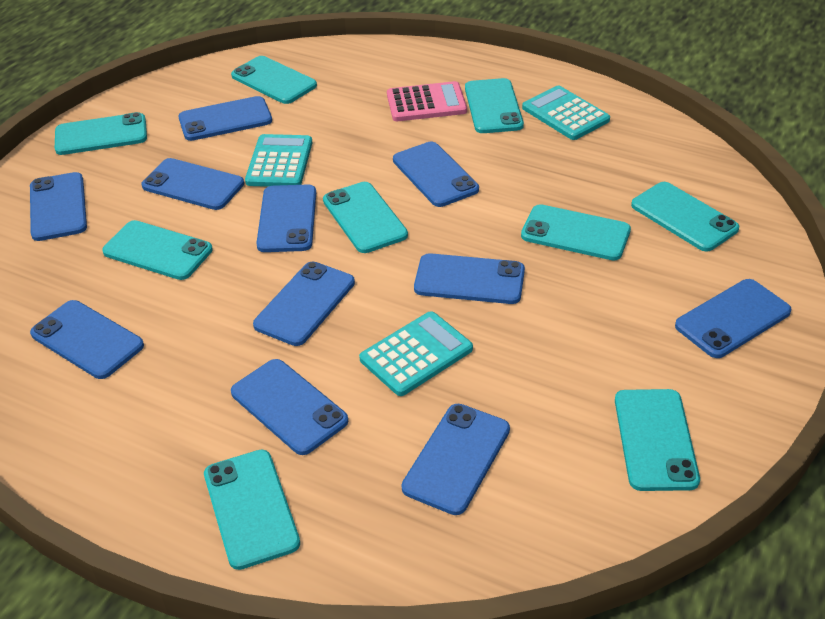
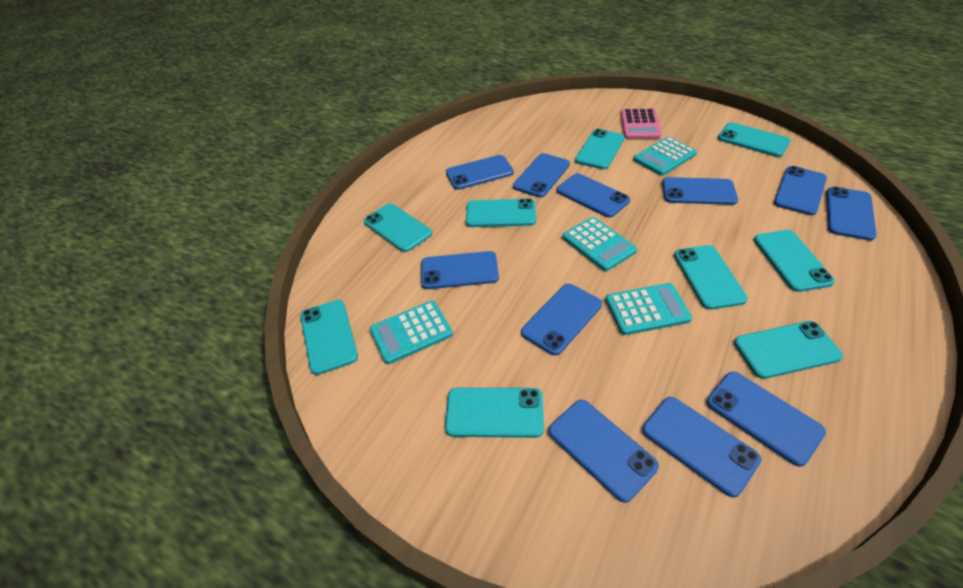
turquoise calculator: 3 -> 4

